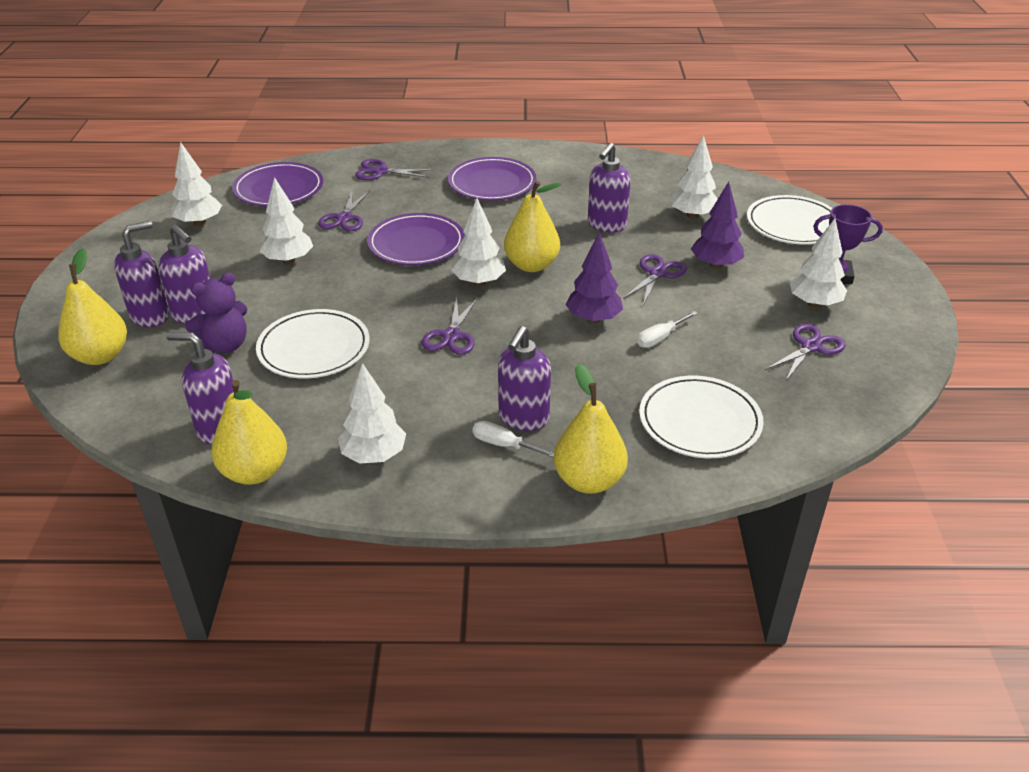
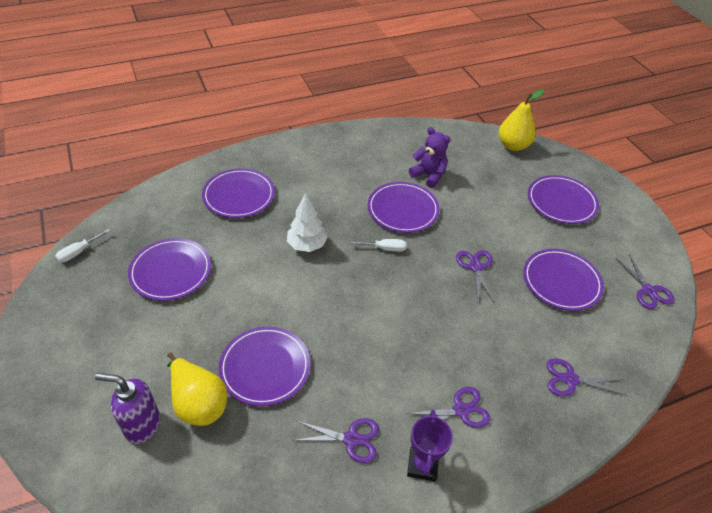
purple plate: 3 -> 6
purple soap dispenser: 5 -> 1
purple tree: 2 -> 0
white plate: 3 -> 0
white tree: 6 -> 1
yellow pear: 4 -> 2

